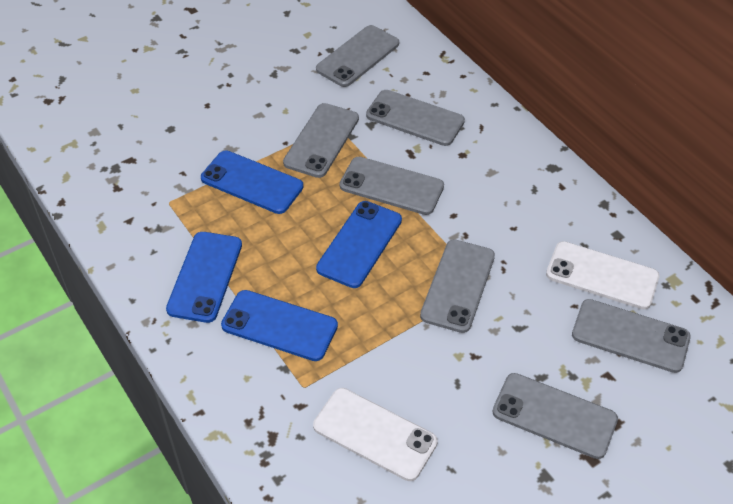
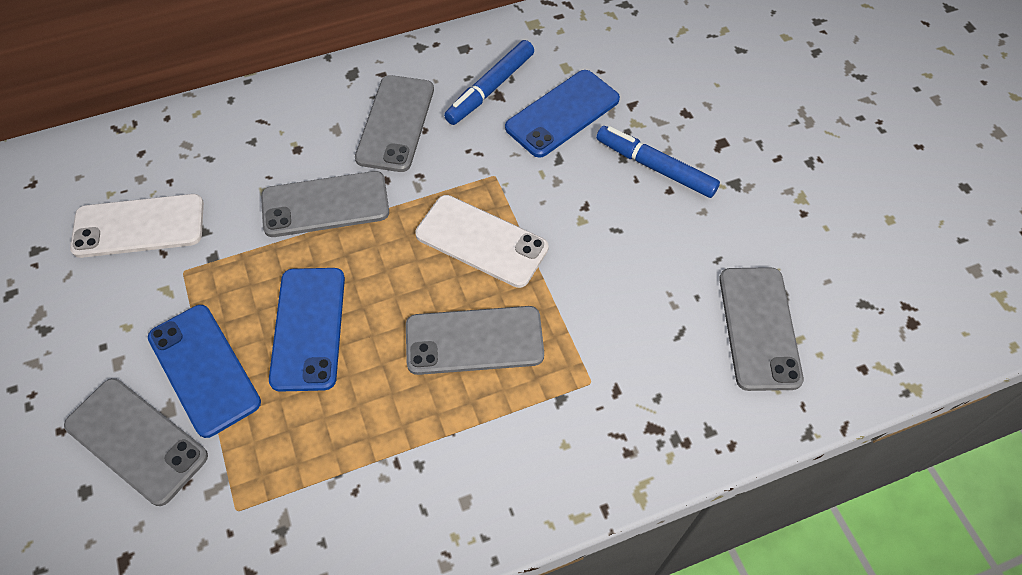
blue marker: 0 -> 2
blue phone: 4 -> 3
grey phone: 7 -> 5

